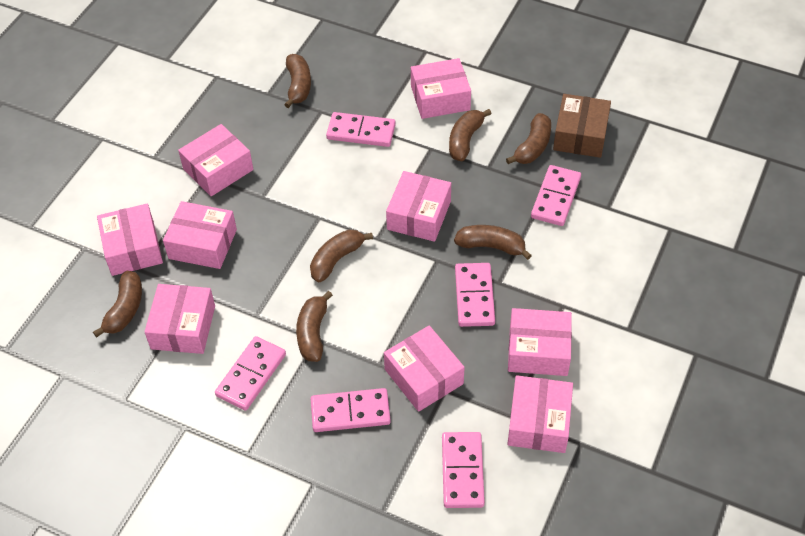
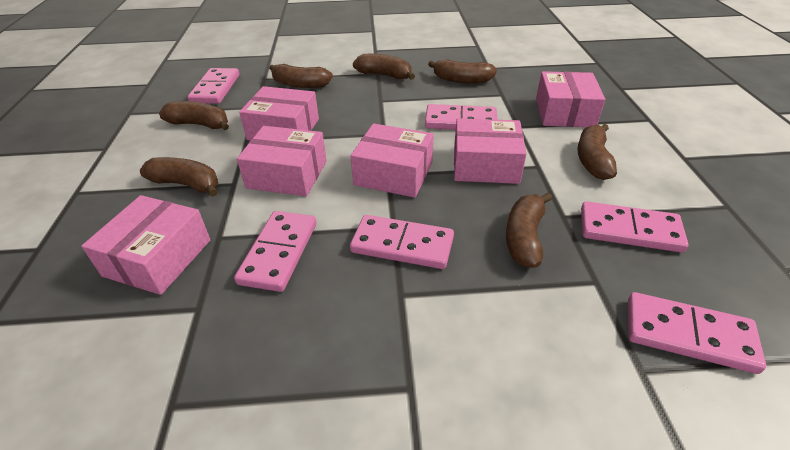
brown box: 1 -> 0
pink box: 9 -> 6

